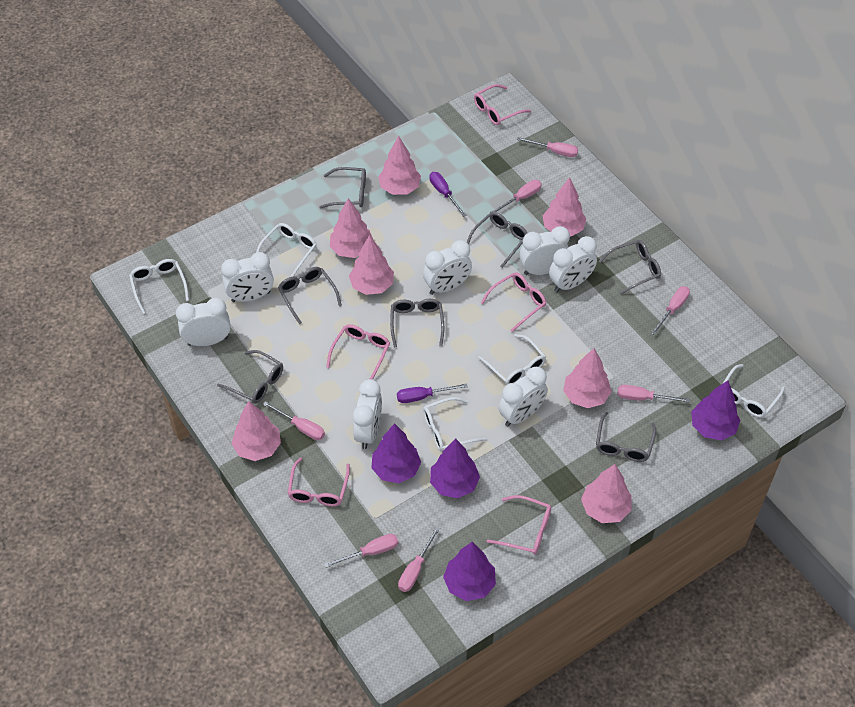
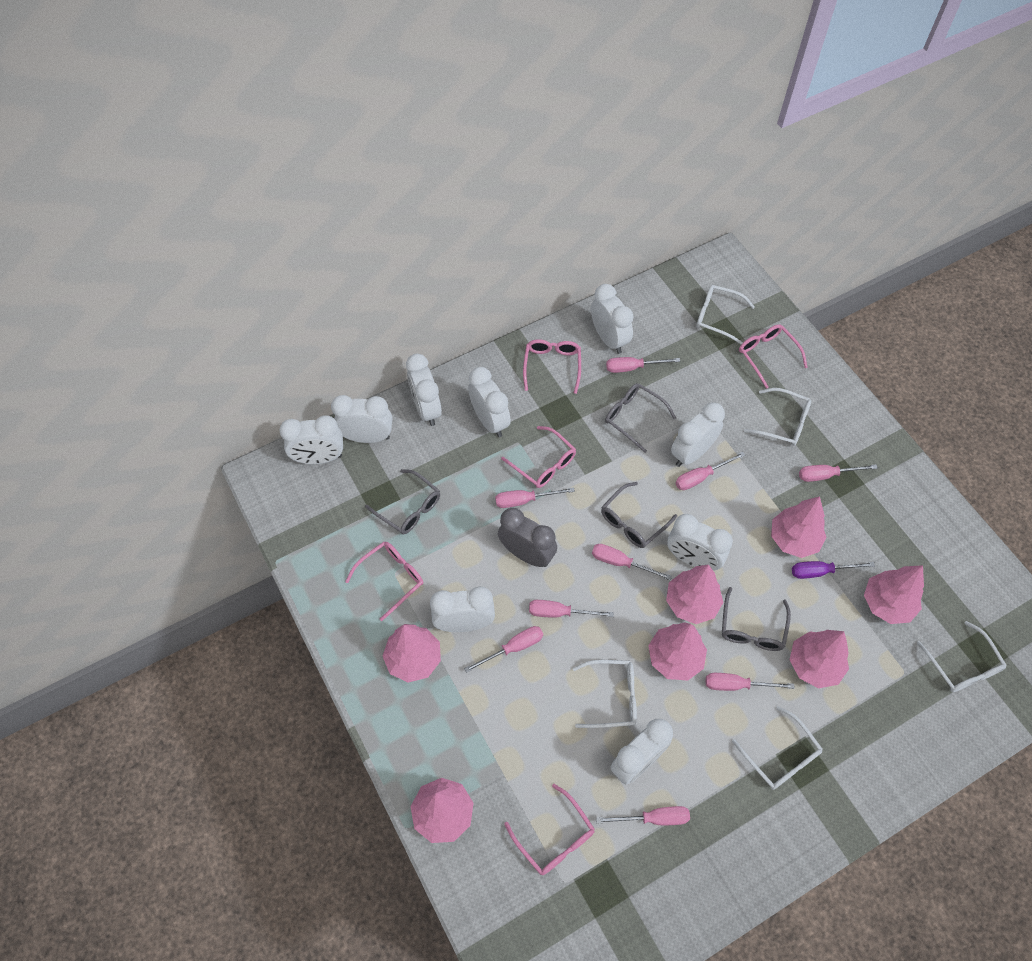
grey clock: 0 -> 1
grey glasses: 7 -> 4
pink screwdriver: 7 -> 9
purple screwdriver: 2 -> 1
purple tree: 4 -> 0
white clock: 7 -> 9

